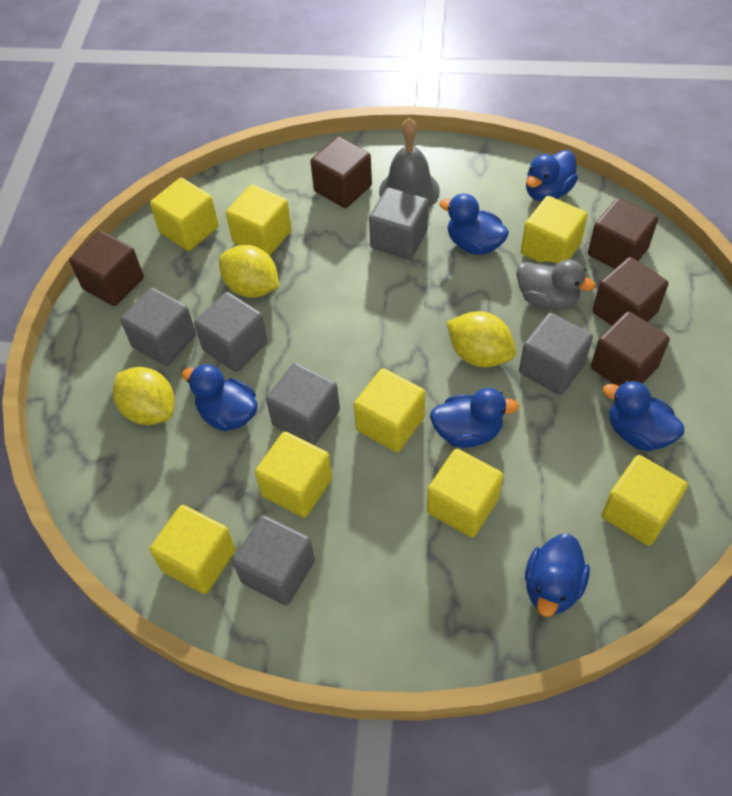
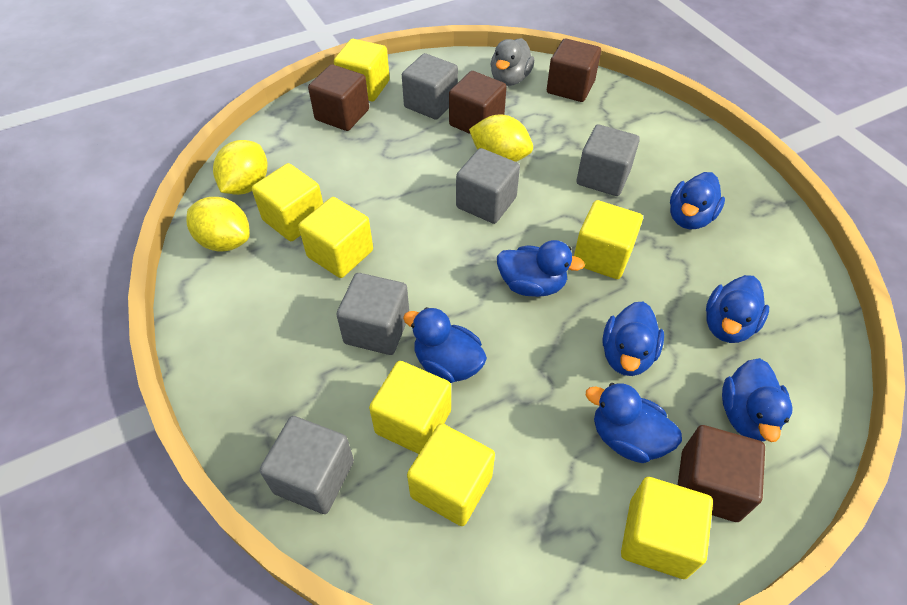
blue duck: 6 -> 7
brown cube: 5 -> 4
grey bell: 1 -> 0
grey cube: 6 -> 5
yellow cube: 8 -> 7

